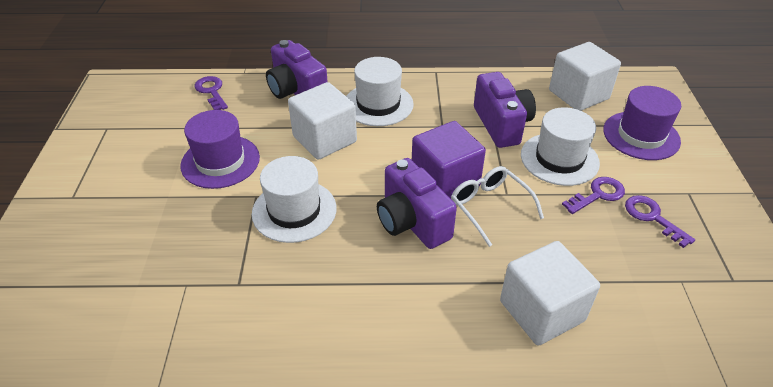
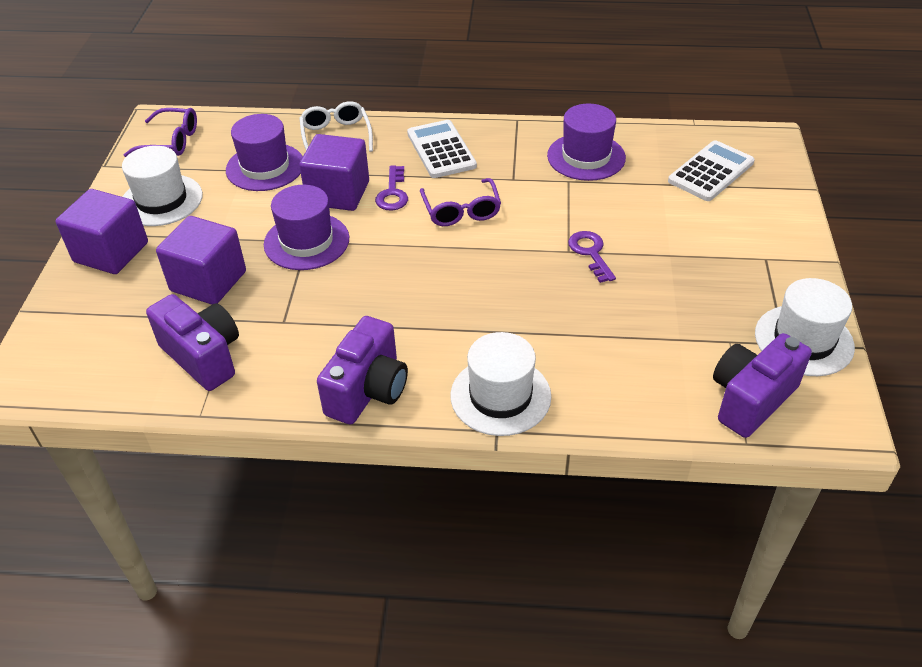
purple cube: 1 -> 3
purple glasses: 0 -> 2
purple hat: 2 -> 3
purple key: 3 -> 2
white calculator: 0 -> 2
white cube: 3 -> 0

